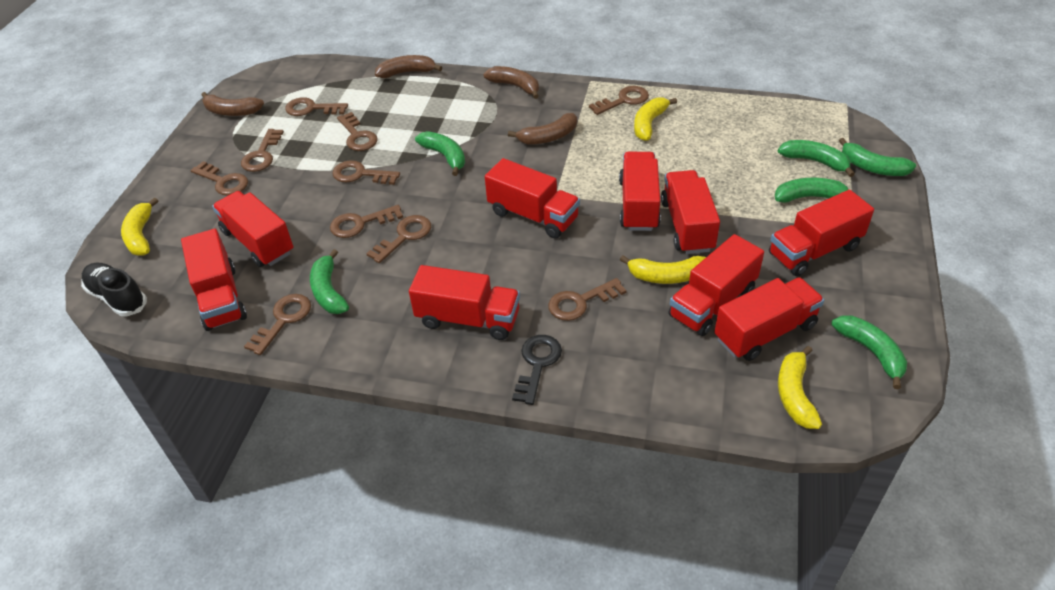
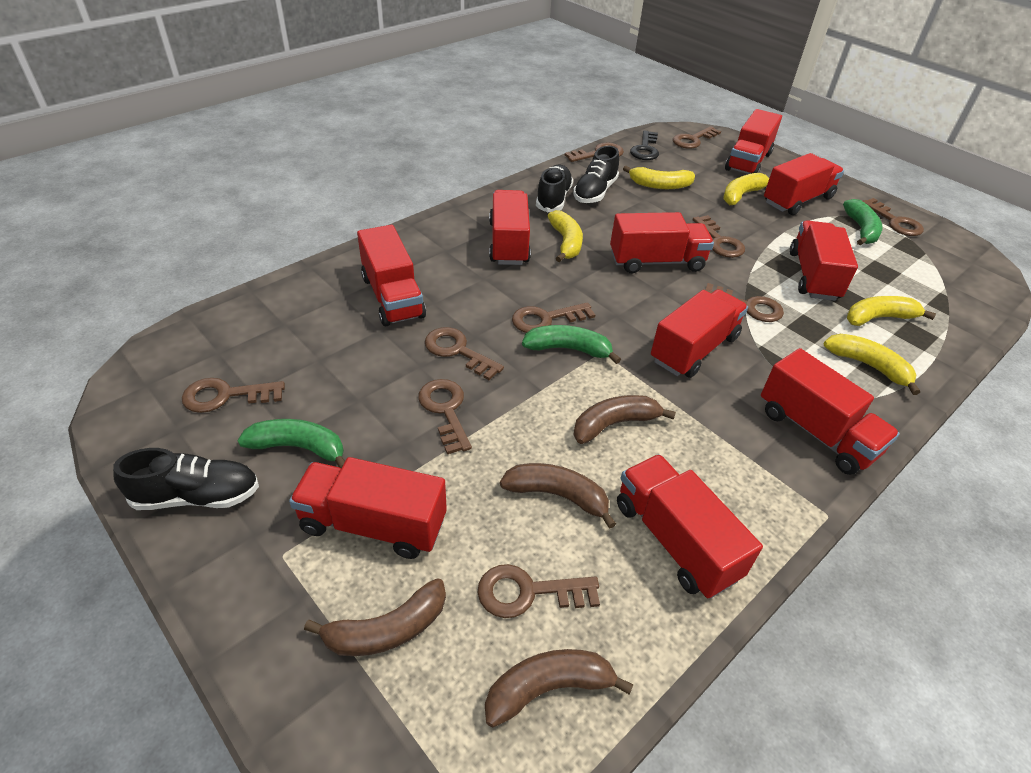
black shoe: 1 -> 3
green banana: 6 -> 3
red truck: 9 -> 10
yellow banana: 4 -> 5

